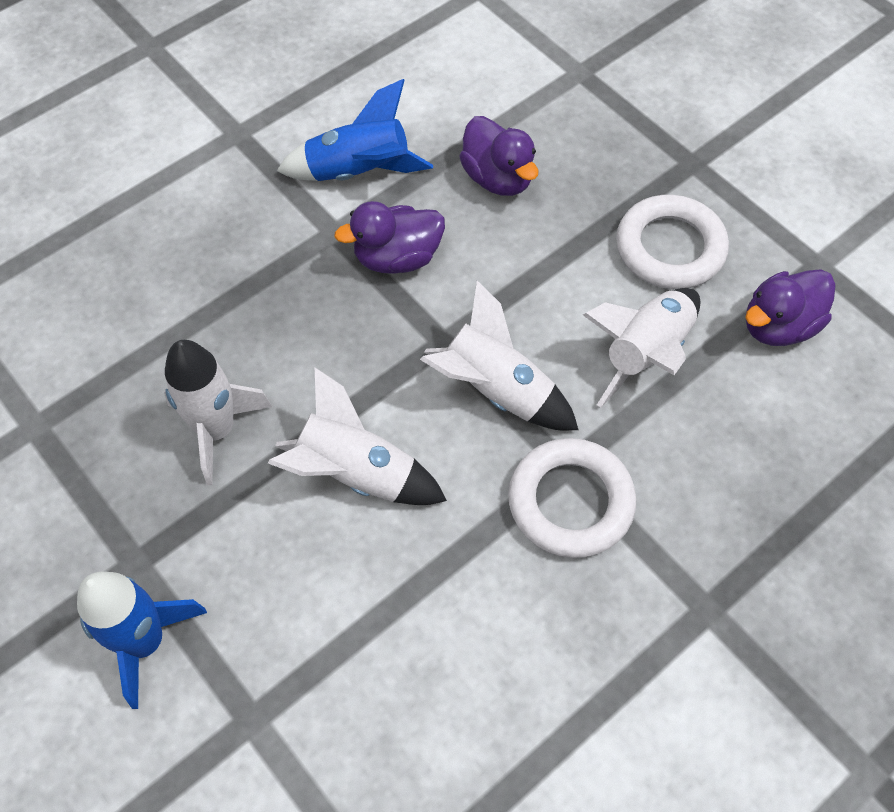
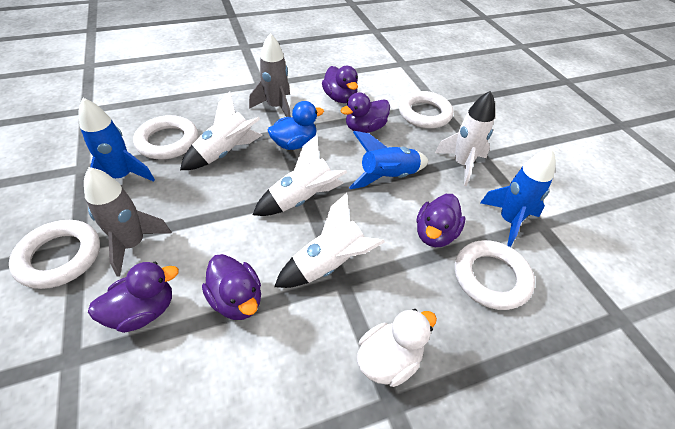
blue duck: 0 -> 1
blue rocket: 2 -> 3
grey rocket: 0 -> 2
purple duck: 3 -> 5
white duck: 0 -> 1
white ring: 2 -> 4

